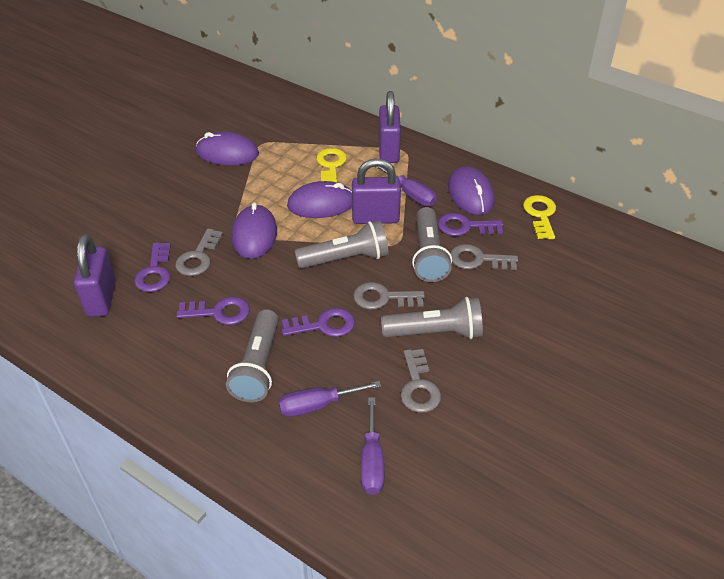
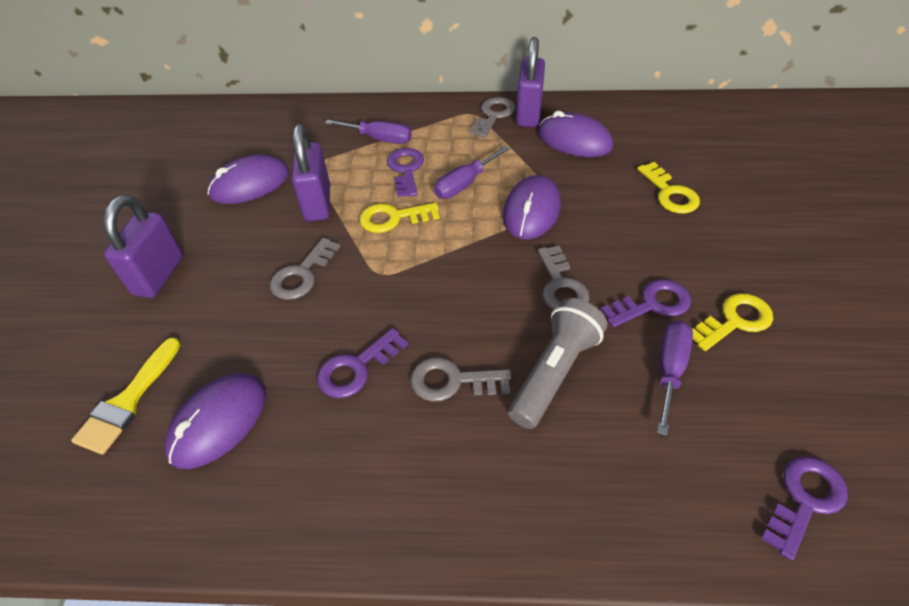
grey flashlight: 4 -> 1
yellow brush: 0 -> 1
yellow key: 2 -> 3

